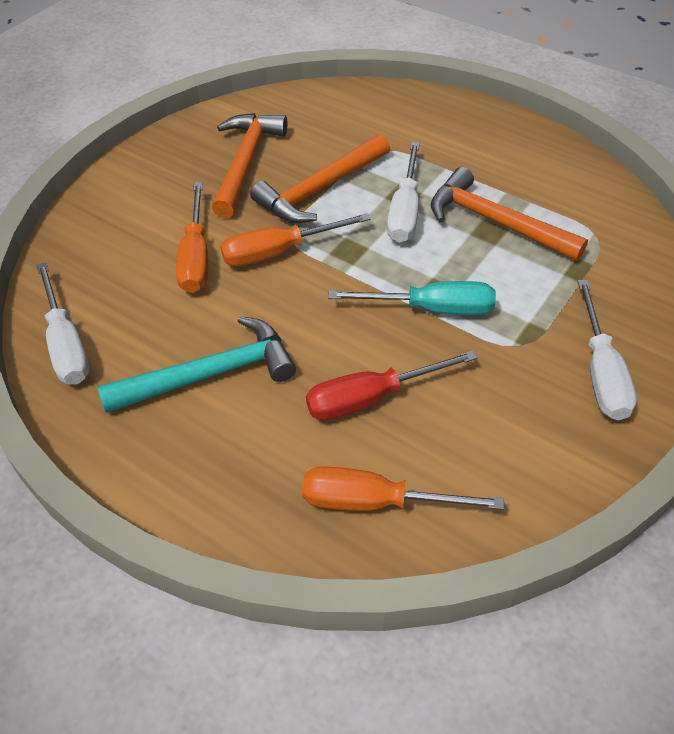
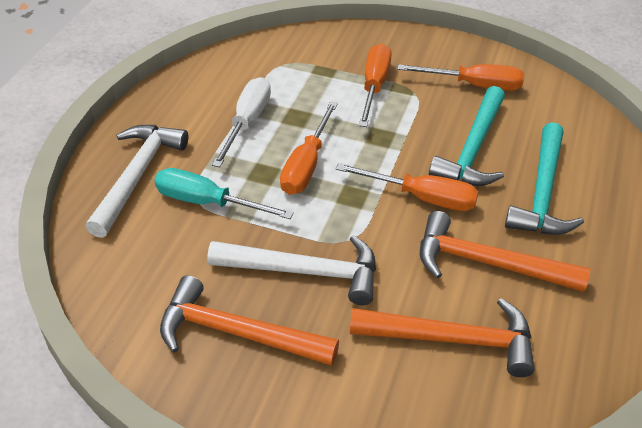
orange screwdriver: 3 -> 4
red screwdriver: 1 -> 0
turquoise hammer: 1 -> 2
white hammer: 0 -> 2
white screwdriver: 3 -> 1

